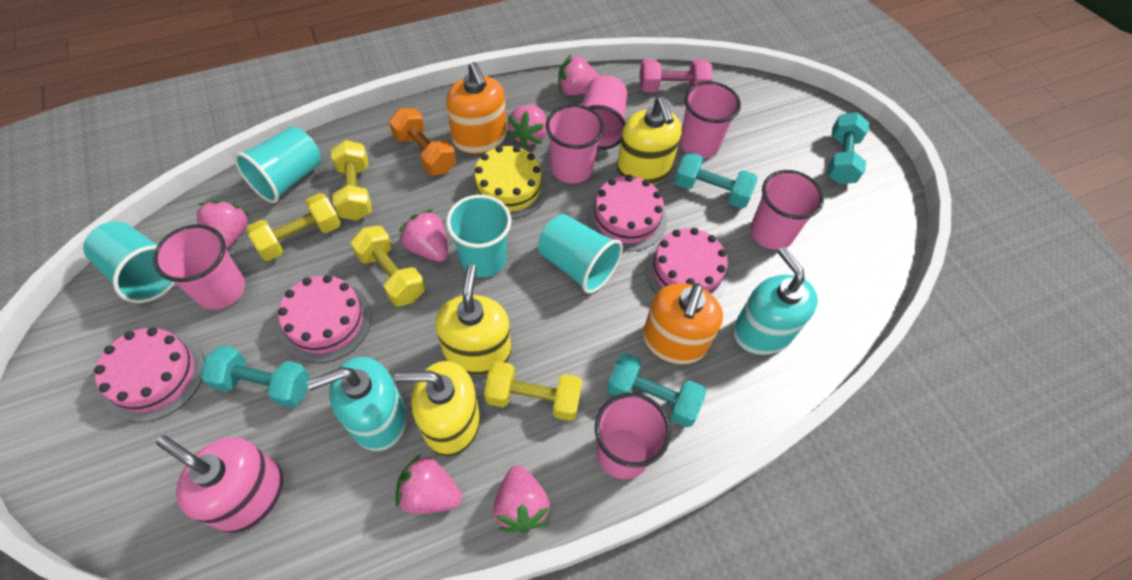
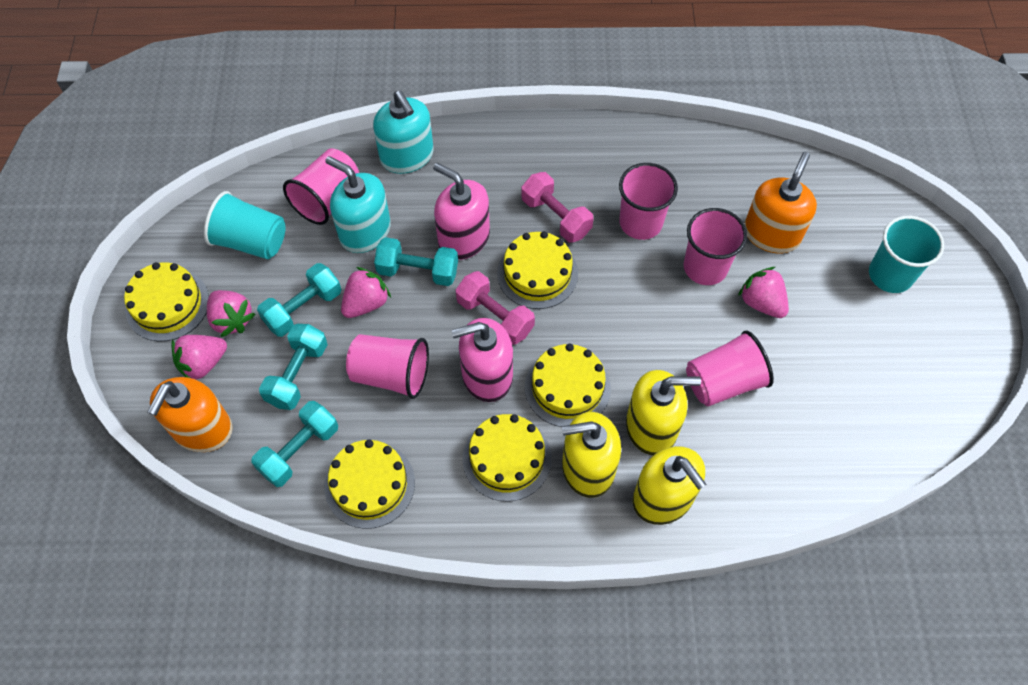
orange dumbbell: 1 -> 0
pink cake: 4 -> 0
pink cup: 6 -> 5
pink dumbbell: 1 -> 2
pink soap dispenser: 1 -> 2
pink strawberry: 6 -> 4
turquoise cup: 4 -> 2
yellow cake: 1 -> 5
yellow dumbbell: 4 -> 0

